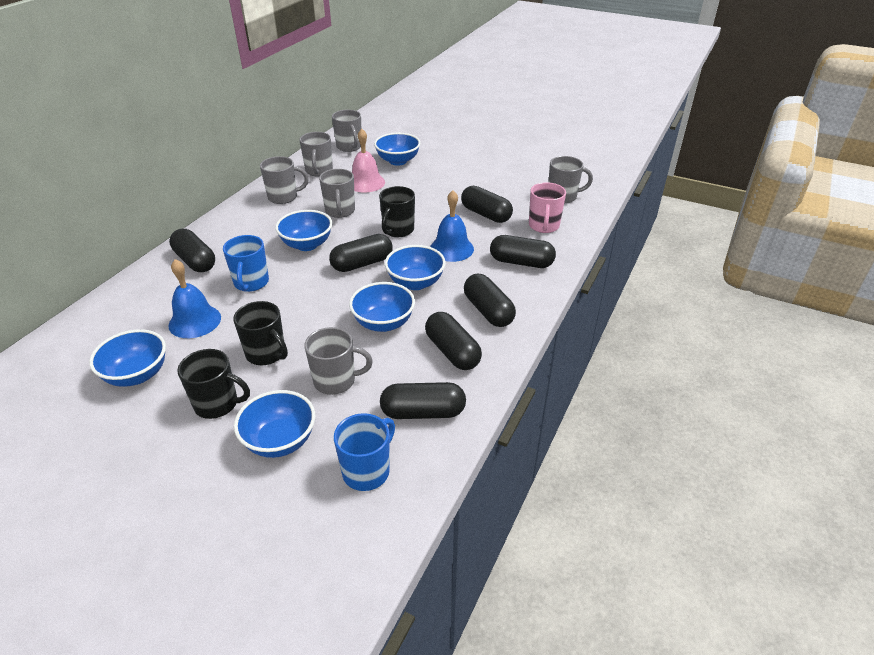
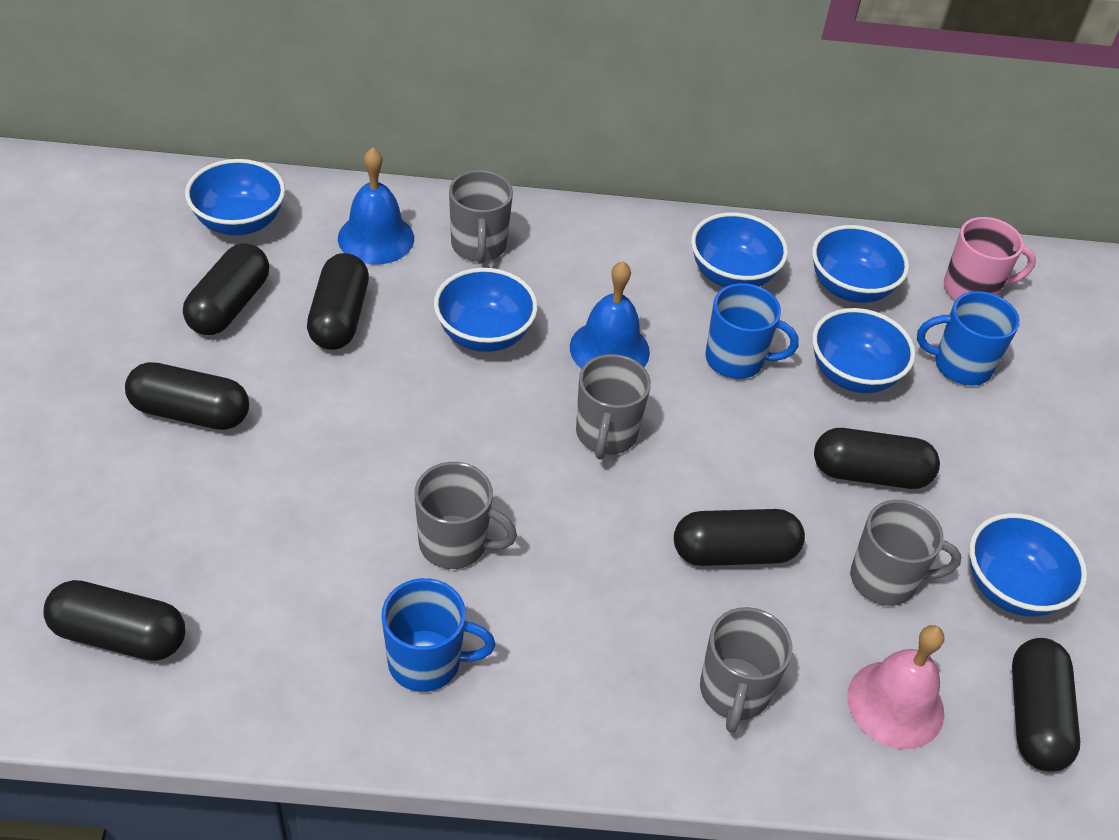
black mug: 3 -> 0
blue mug: 2 -> 3
grey mug: 6 -> 5

